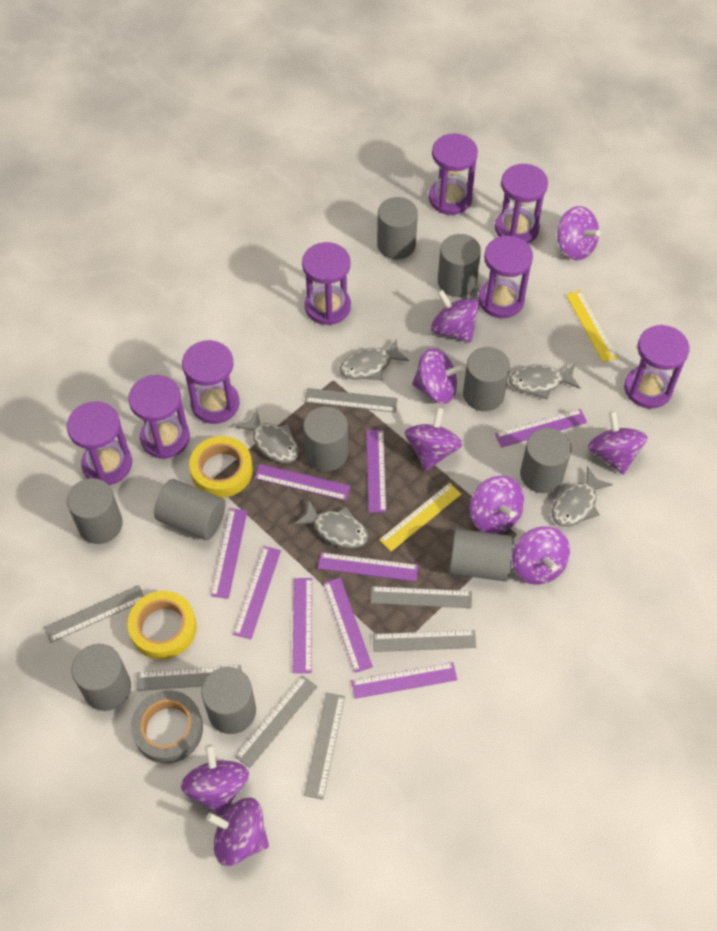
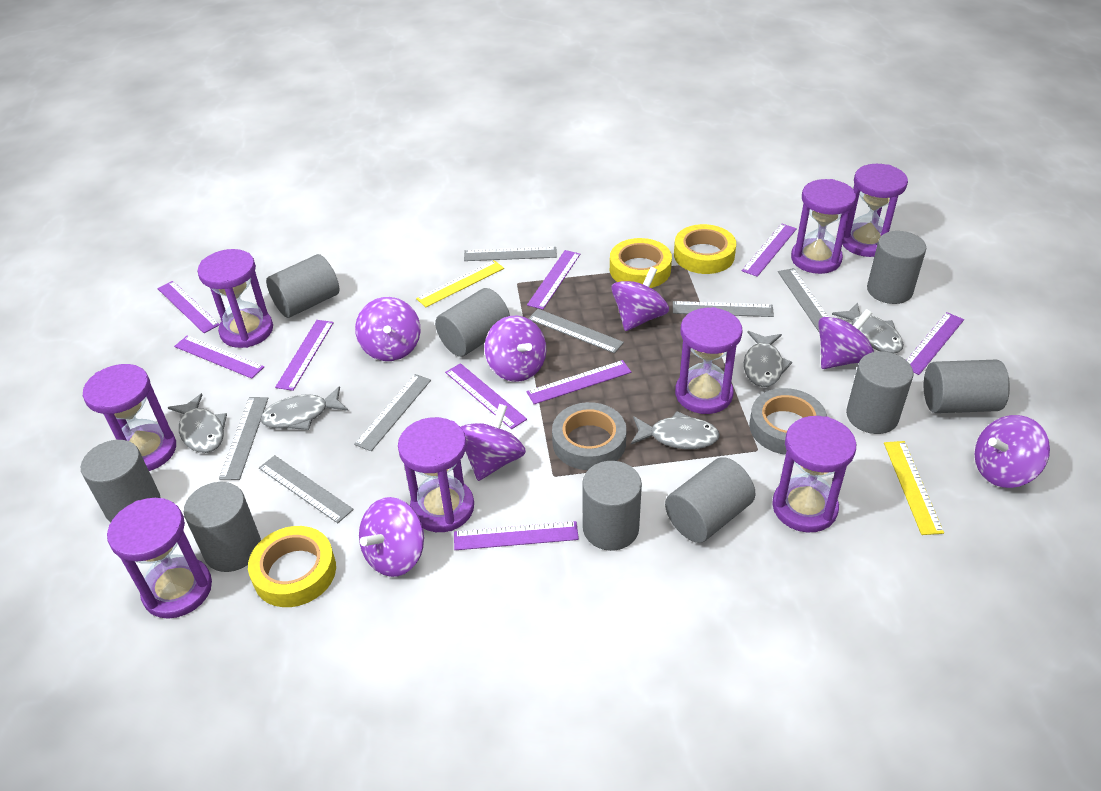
grey cylinder: 10 -> 9
grey tape: 1 -> 2
purple spinning top: 9 -> 7
yellow tape: 2 -> 3

